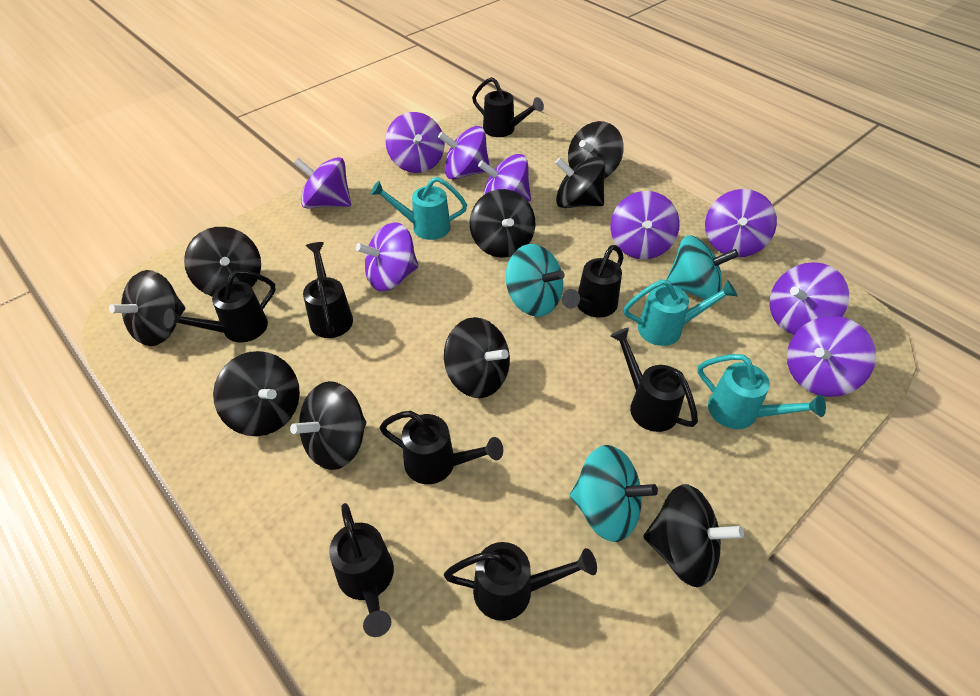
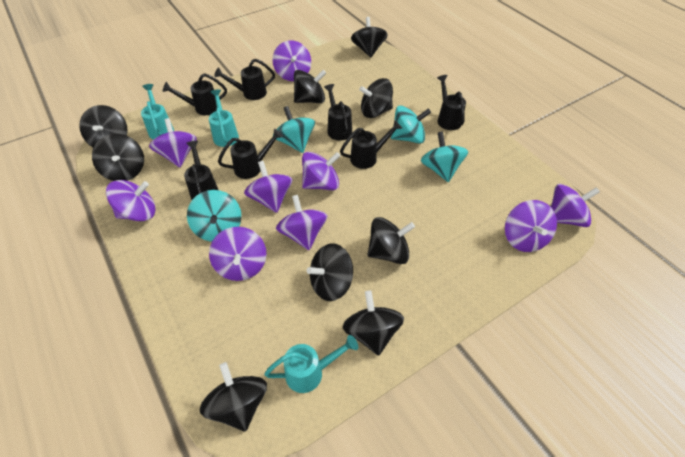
black watering can: 8 -> 7
turquoise spinning top: 3 -> 4

